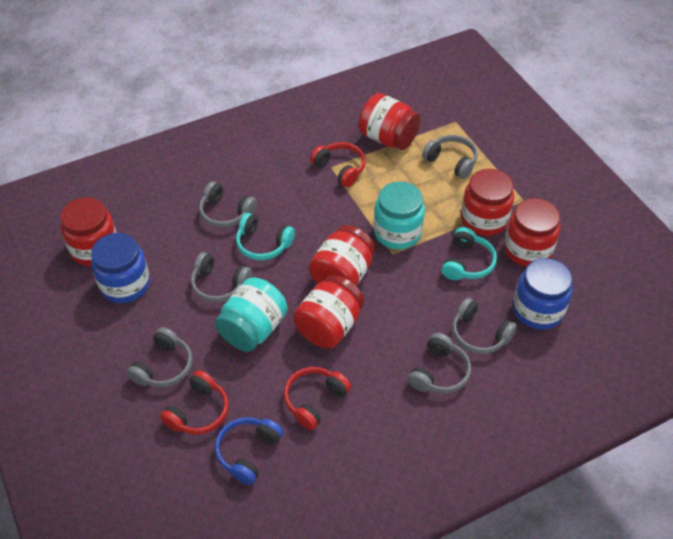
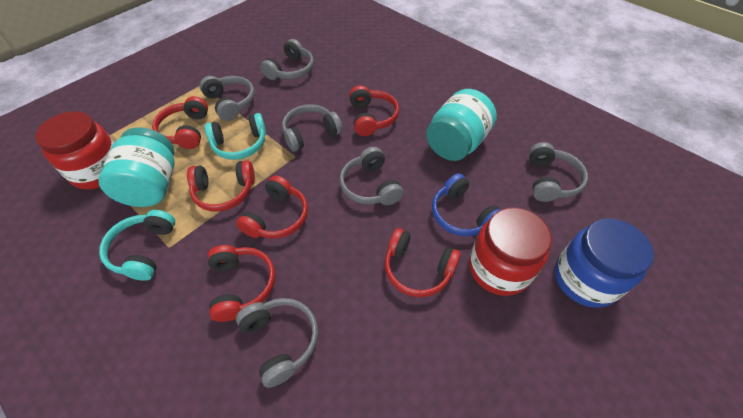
blue jar: 2 -> 1
red headphones: 3 -> 6
red jar: 6 -> 2

